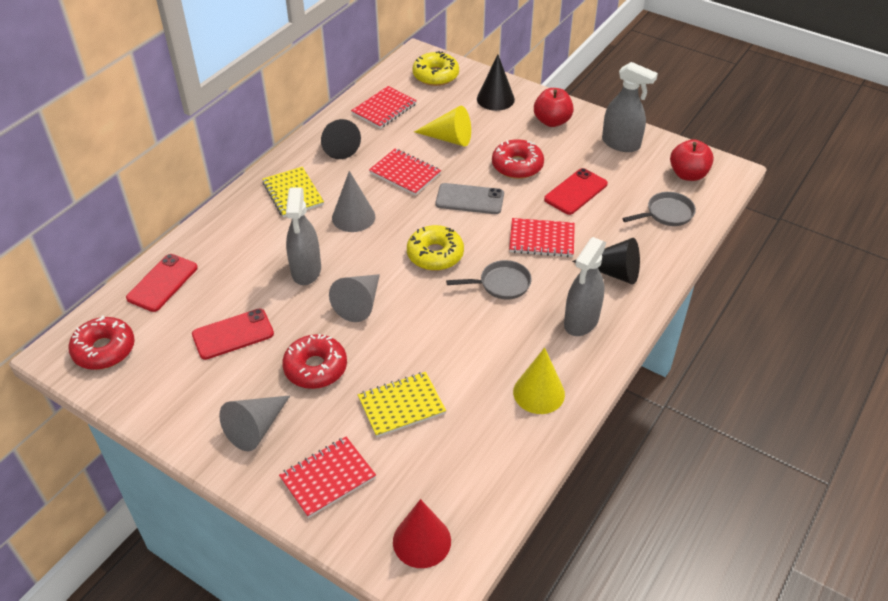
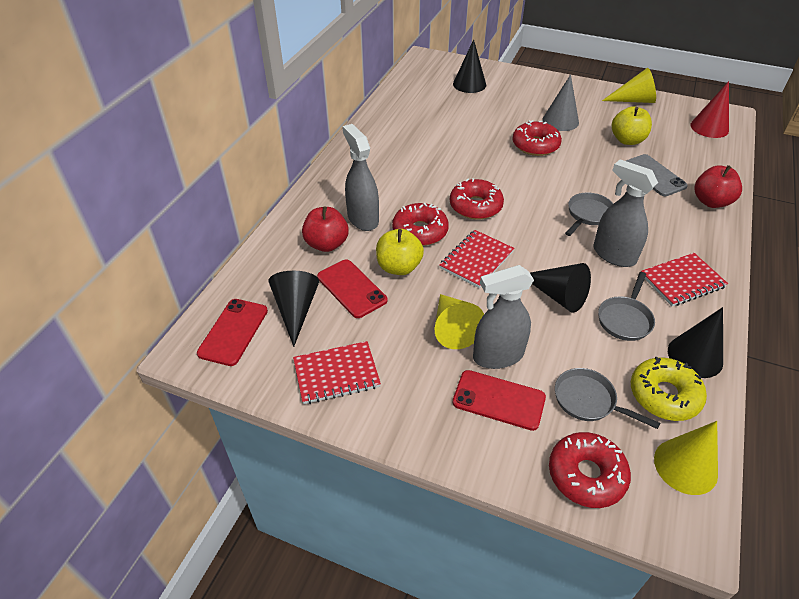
black cone: 3 -> 4
grey cone: 3 -> 1
grey pan: 2 -> 3
red donut: 3 -> 4
red notebook: 4 -> 3
yellow apple: 0 -> 2
yellow cone: 2 -> 3
yellow donut: 2 -> 1
yellow notebook: 2 -> 0

